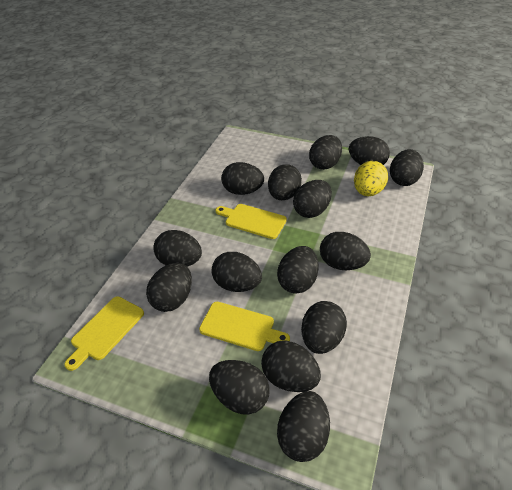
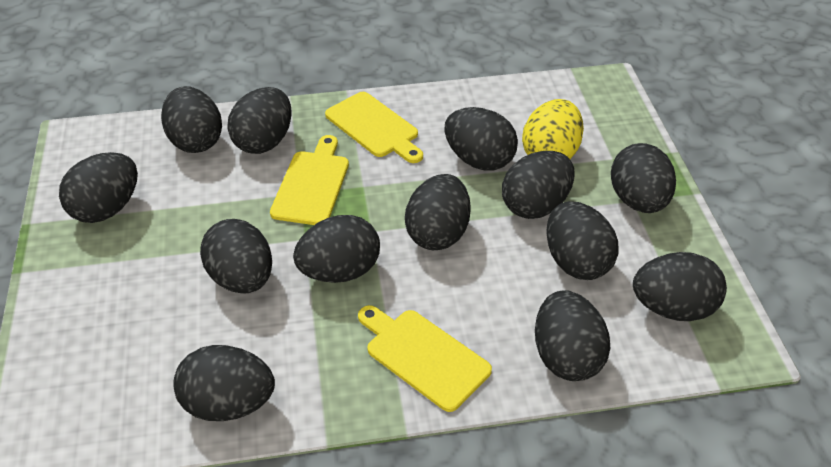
black egg: 15 -> 13

